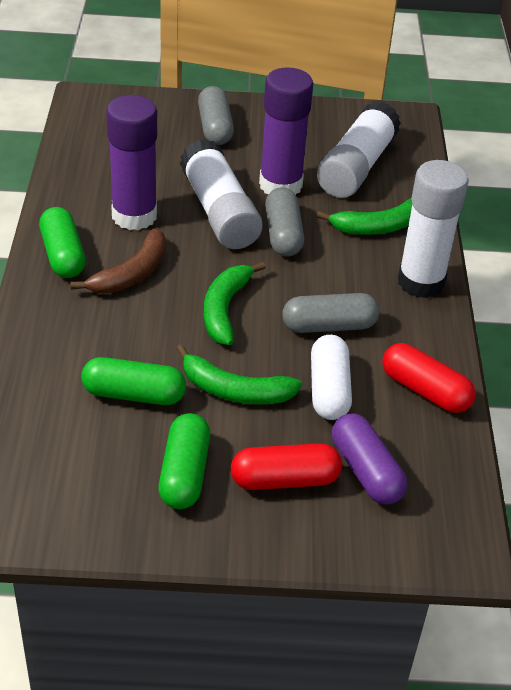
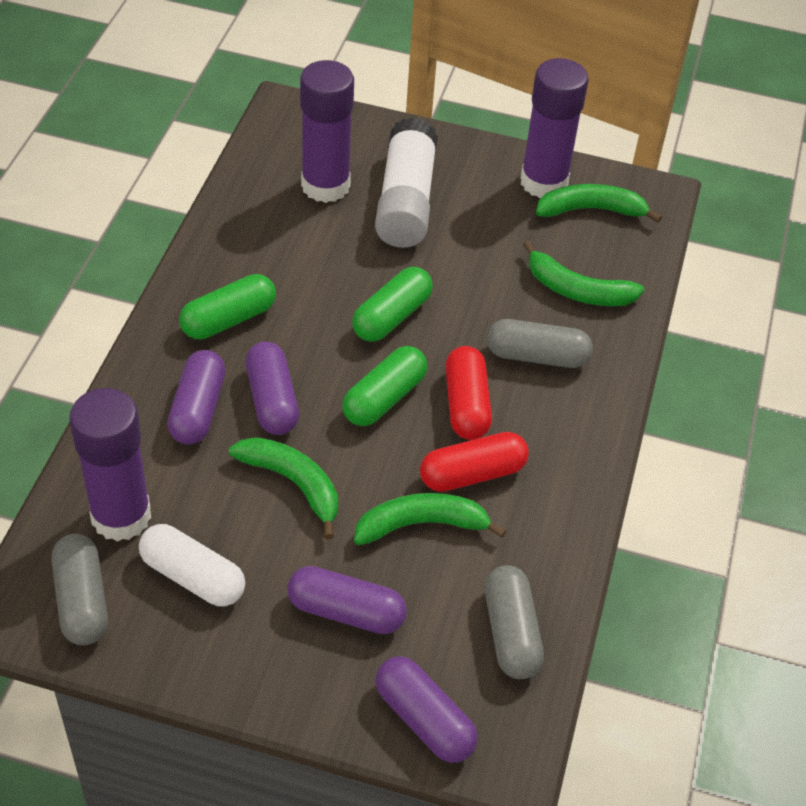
brown banana: 1 -> 0
green banana: 3 -> 4
purple capsule: 1 -> 4
purple glue stick: 2 -> 3
white glue stick: 3 -> 1

